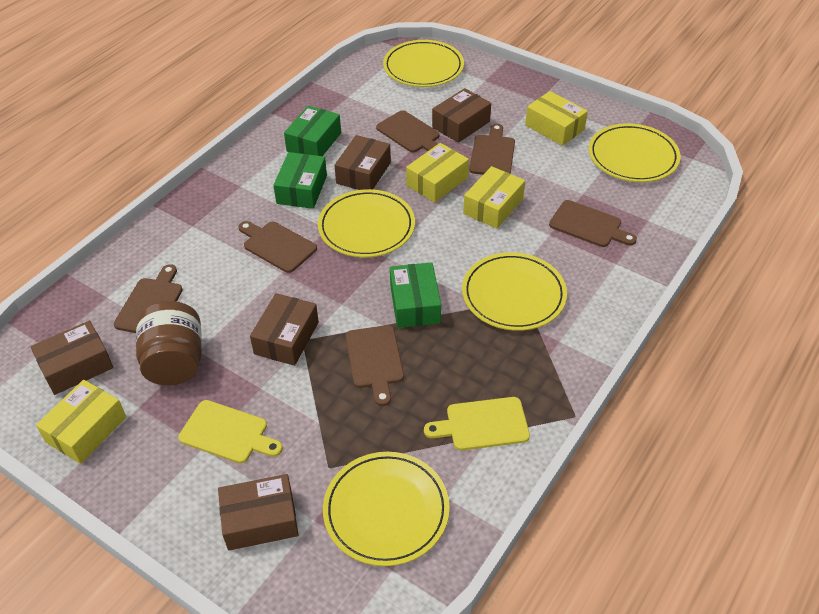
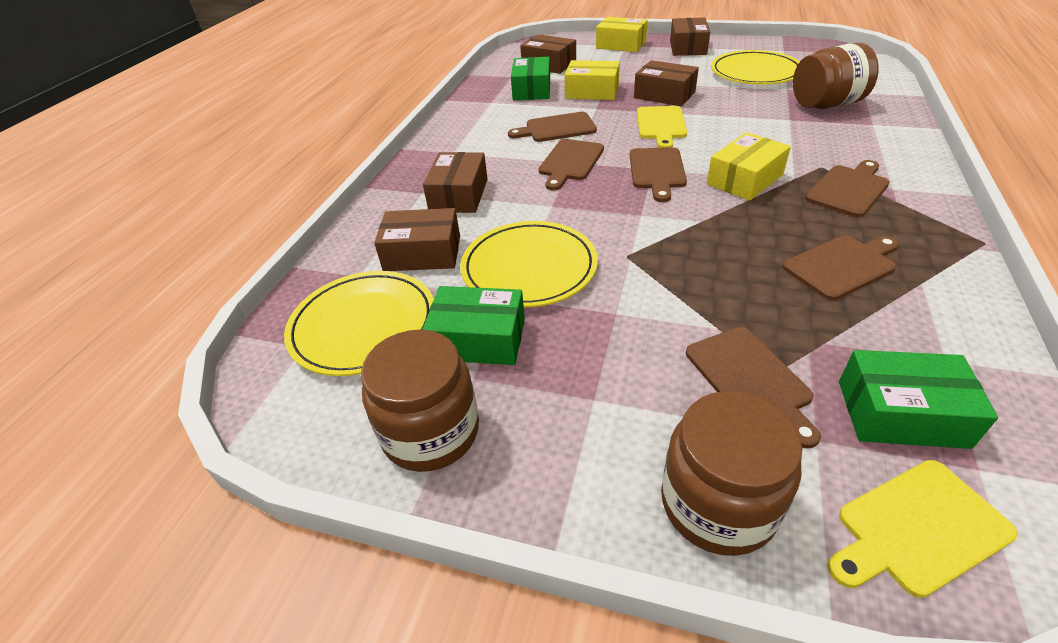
brown jar: 1 -> 3
yellow box: 4 -> 3
yellow plate: 5 -> 3

